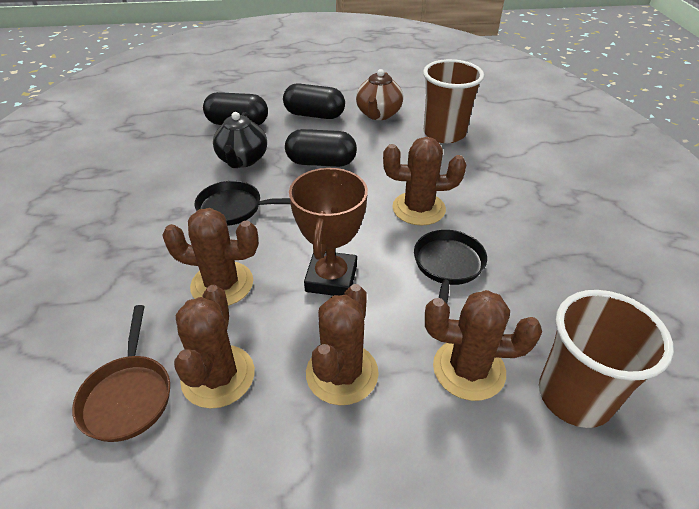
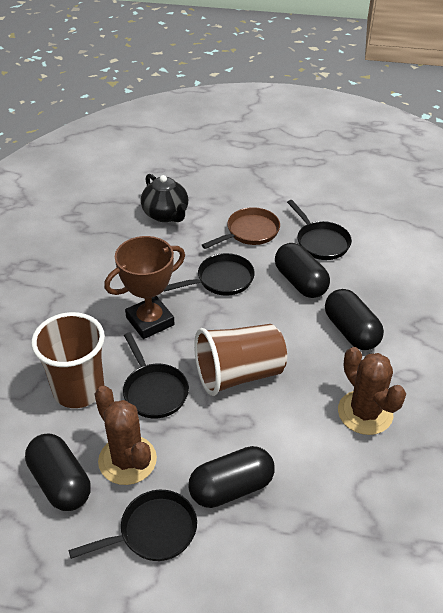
black capsule: 3 -> 4
black pan: 2 -> 4
brown cactus: 5 -> 2
brown teapot: 1 -> 0

